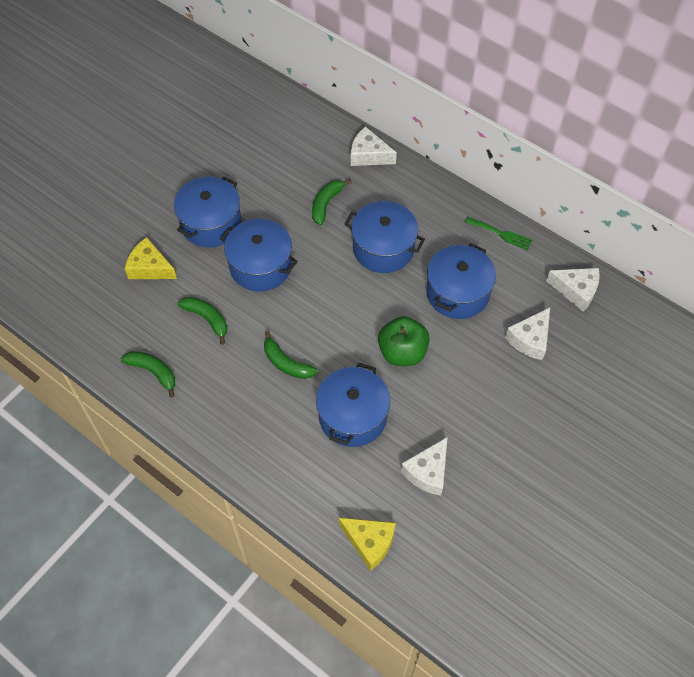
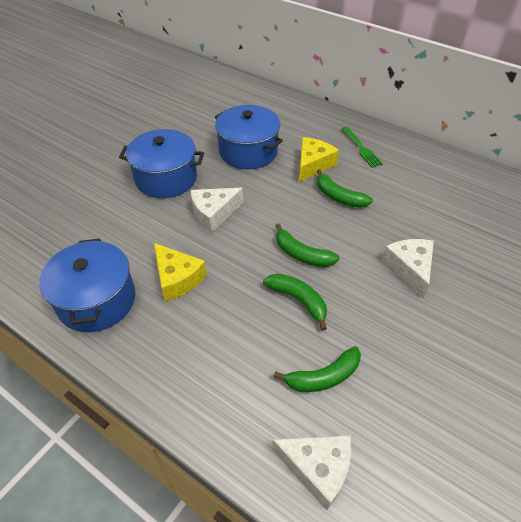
blue pot: 5 -> 3
green apple: 1 -> 0
white cheese: 4 -> 3

